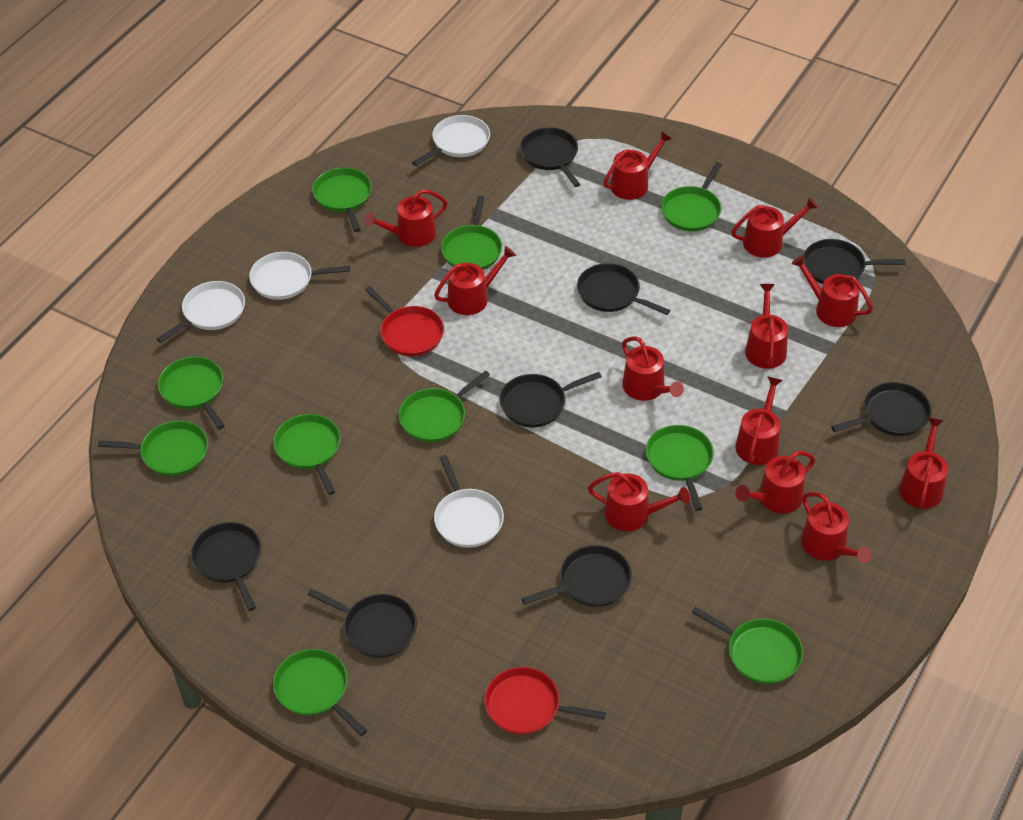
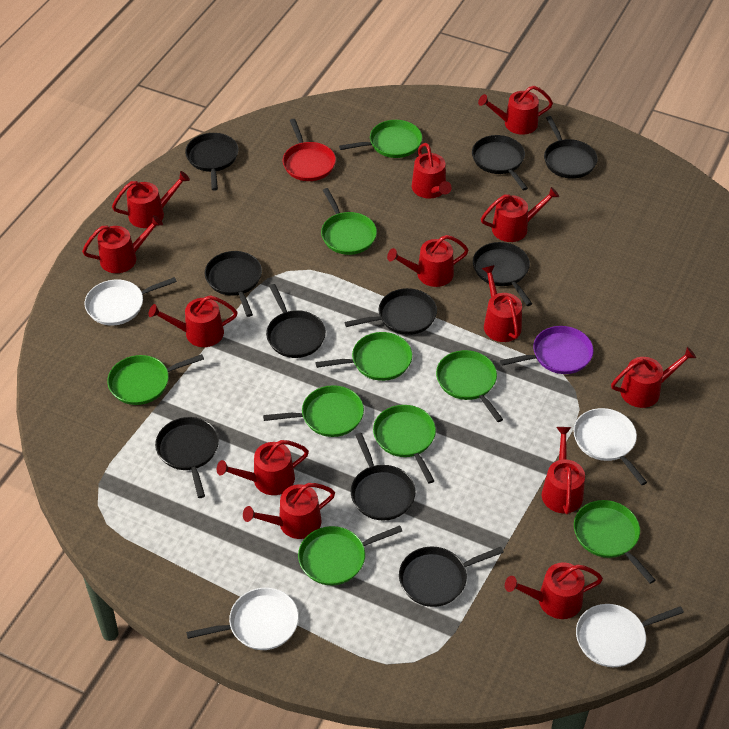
black pan: 8 -> 10
green pan: 10 -> 9
purple pan: 0 -> 1
red pan: 2 -> 1
red watering can: 12 -> 13

